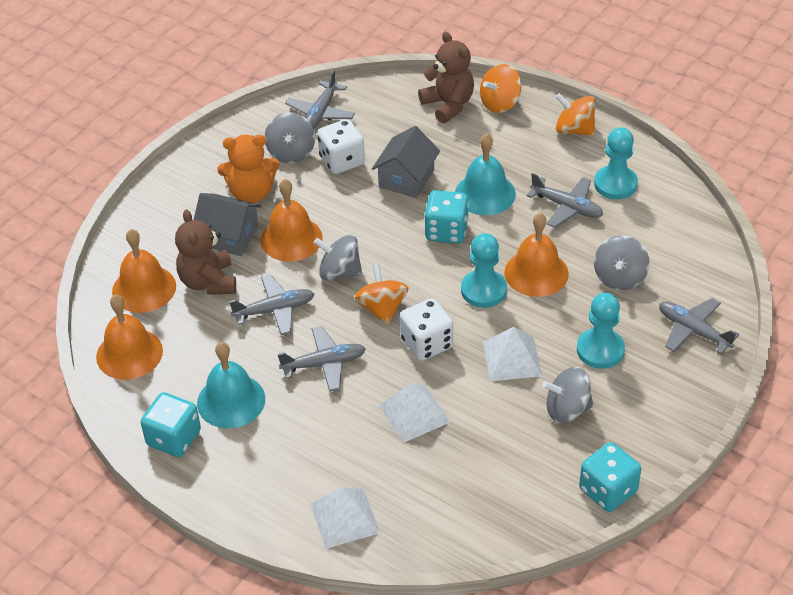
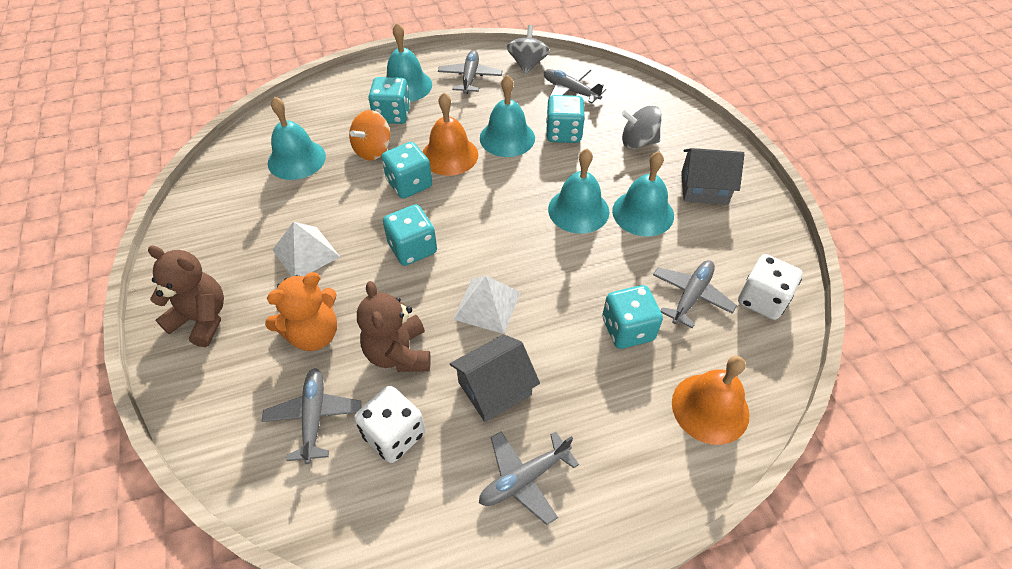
grey spinning top: 4 -> 2
orange bell: 4 -> 2
orange spinning top: 3 -> 1
turquoise bell: 2 -> 5
turquoise dice: 3 -> 5
turquoise pawn: 3 -> 0
white pyramid: 3 -> 2

